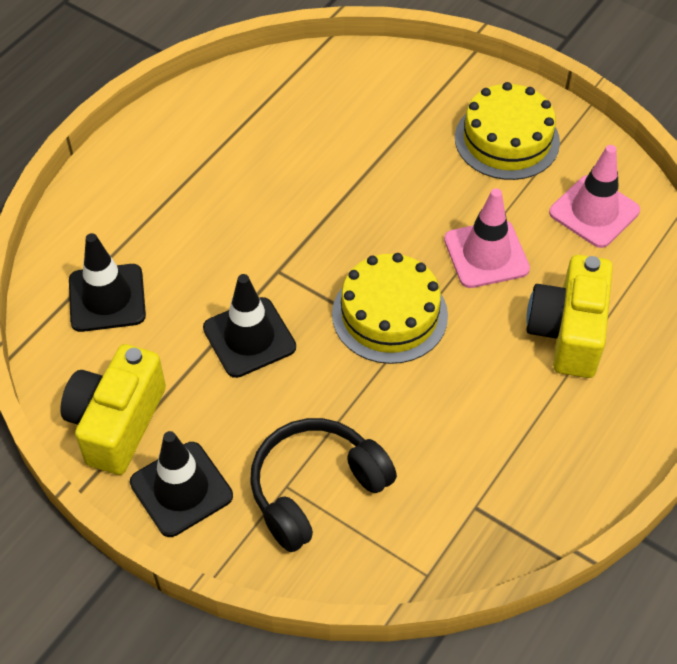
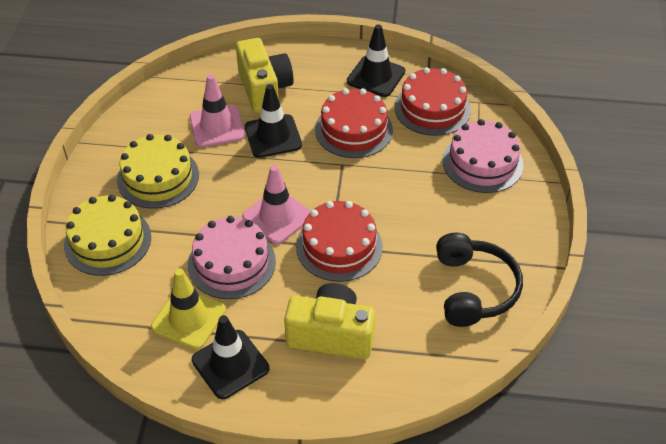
pink cake: 0 -> 2
red cake: 0 -> 3
yellow traffic cone: 0 -> 1

